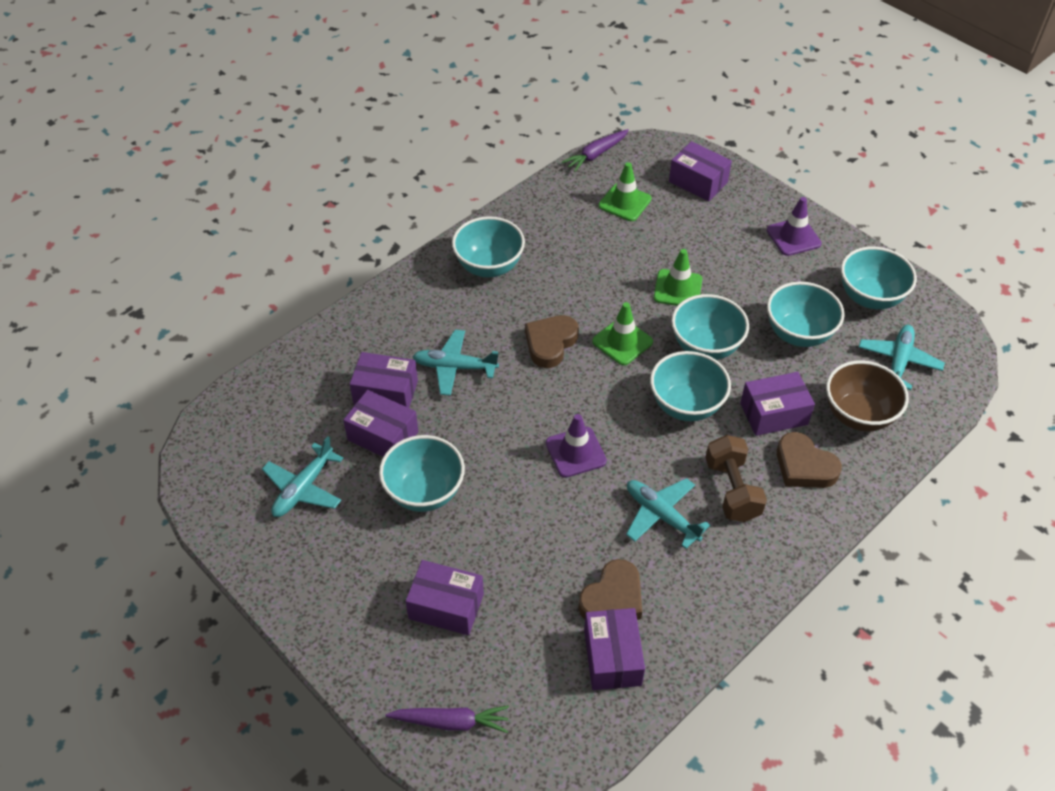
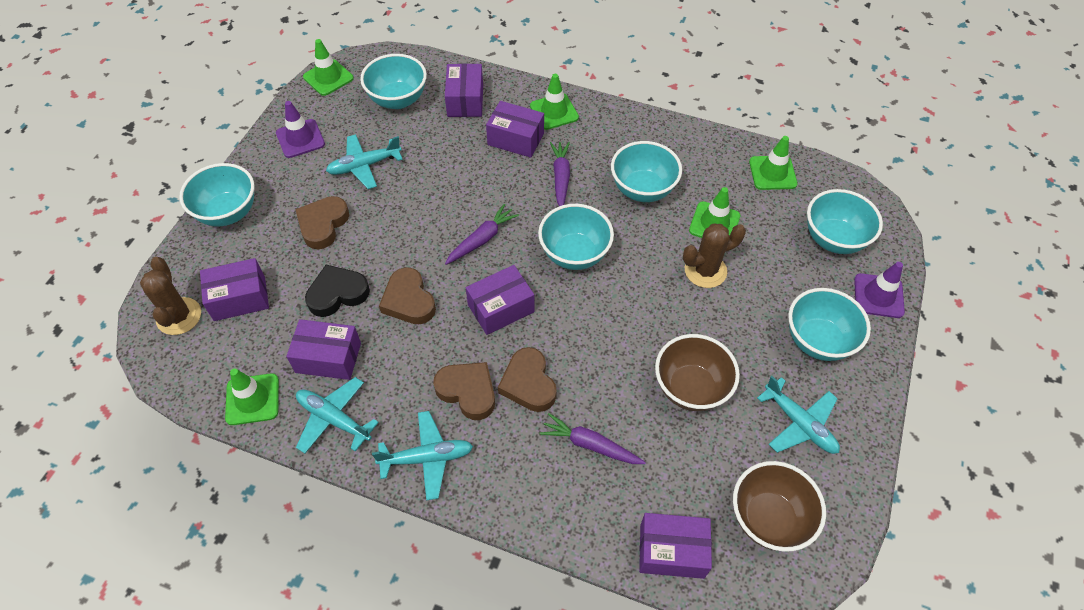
black heart: 0 -> 1
brown bowl: 1 -> 2
brown cactus: 0 -> 2
brown dumbbell: 1 -> 0
brown heart: 3 -> 4
green traffic cone: 3 -> 5
purple carrot: 2 -> 3

